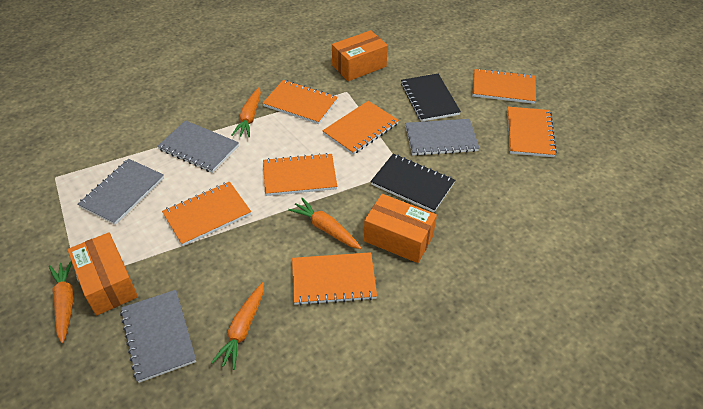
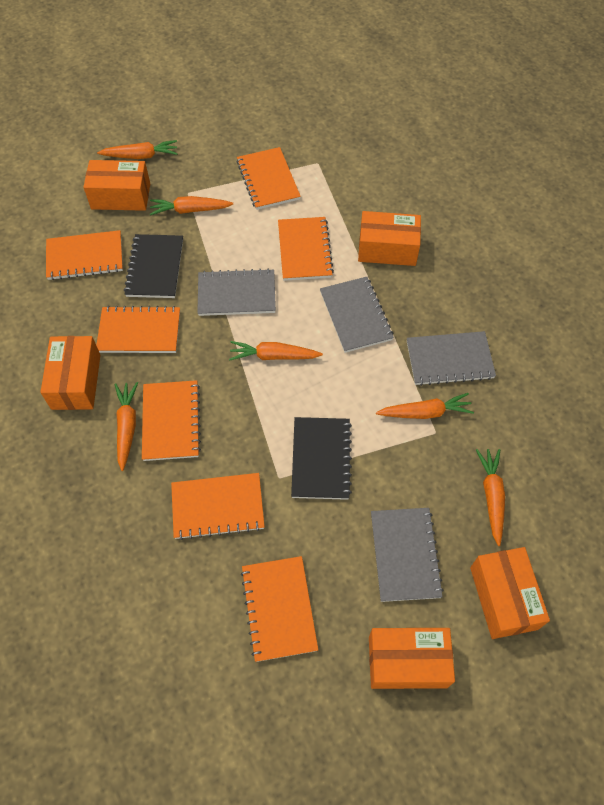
orange box: 3 -> 5
orange carrot: 4 -> 6

